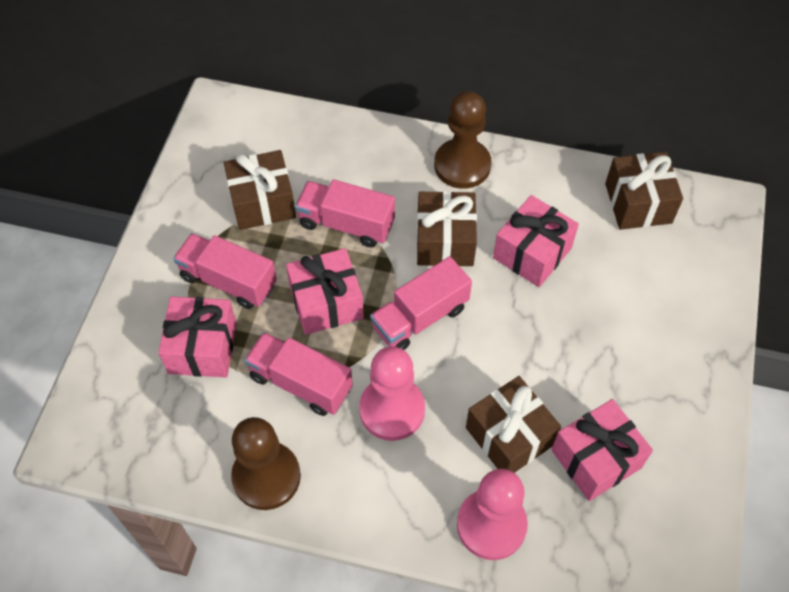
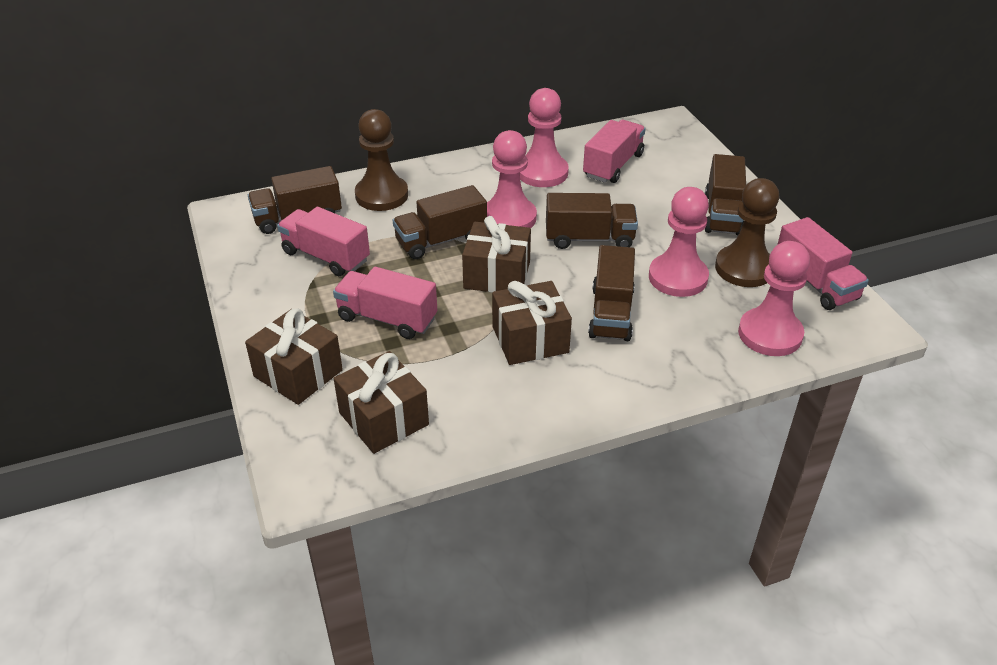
brown truck: 0 -> 5
pink gift: 4 -> 0
pink pawn: 2 -> 4

